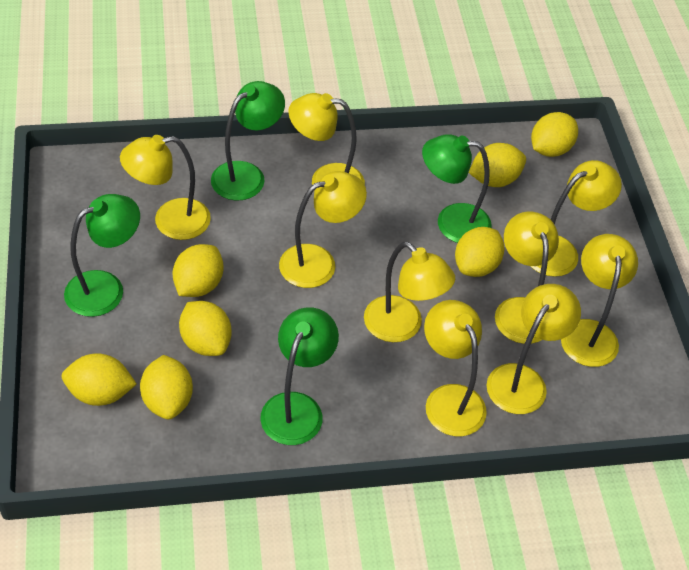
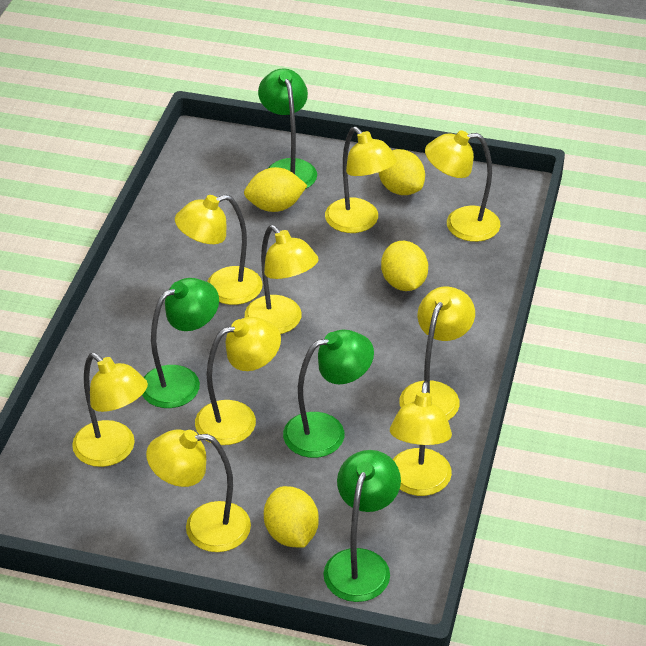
yellow lemon: 7 -> 4

